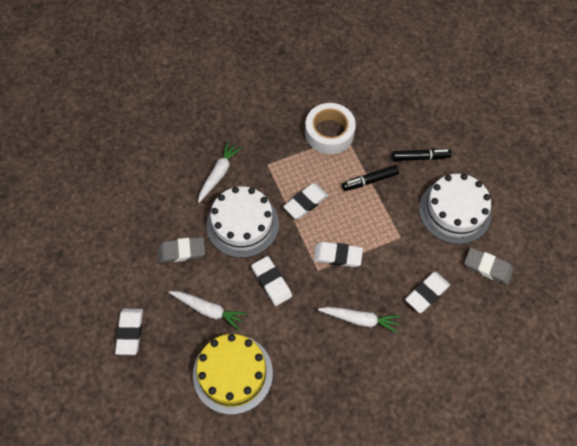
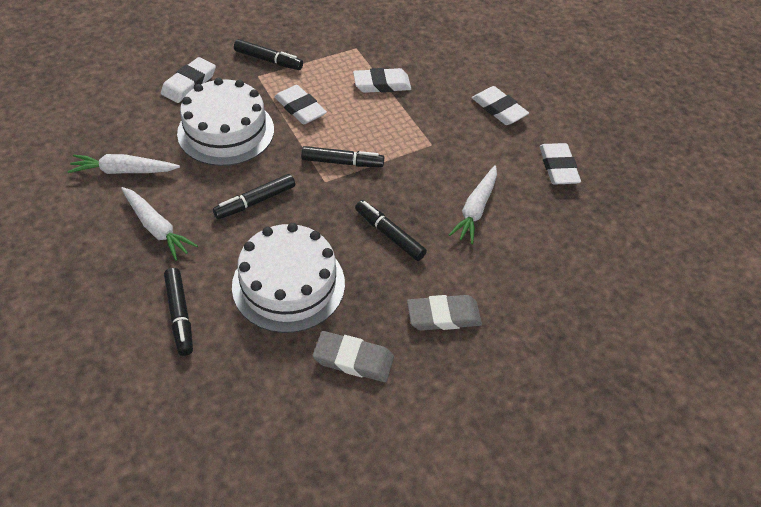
black marker: 2 -> 5
white tape: 1 -> 0
yellow cake: 1 -> 0

